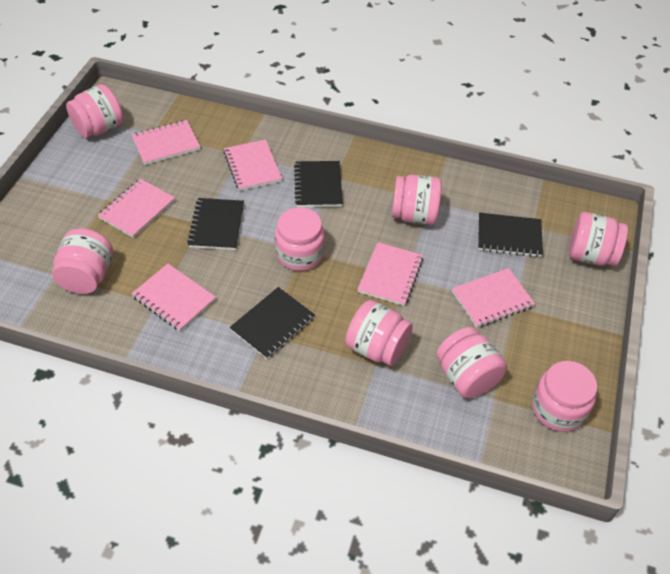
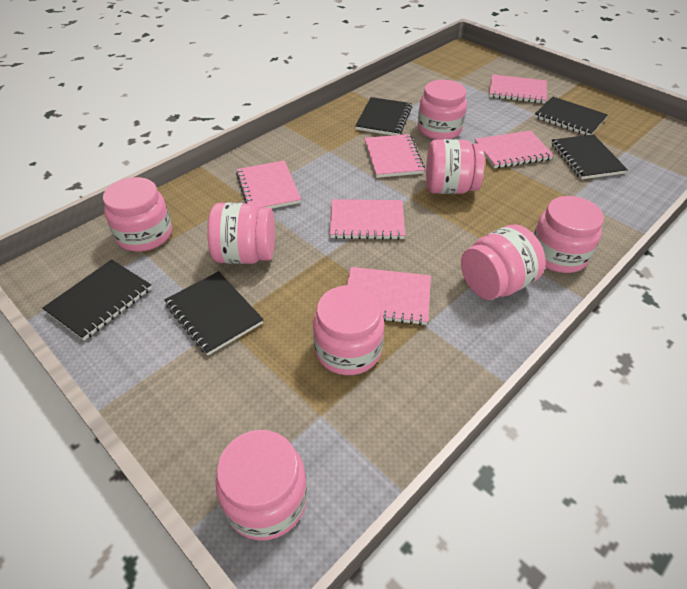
black notebook: 4 -> 5

